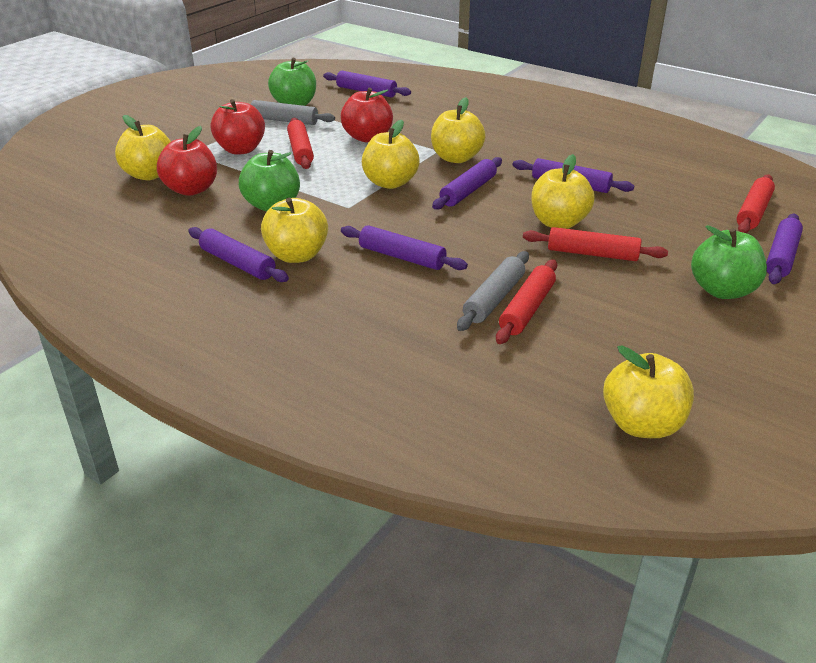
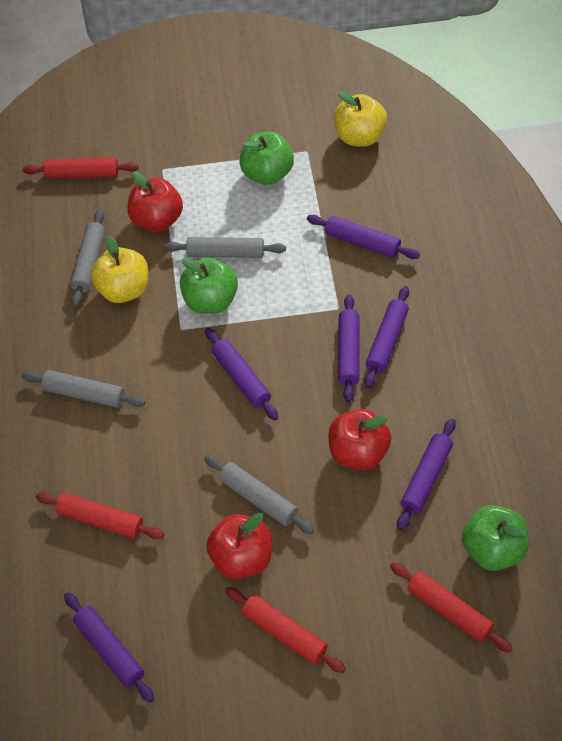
grey rolling pin: 2 -> 4
yellow apple: 6 -> 2

